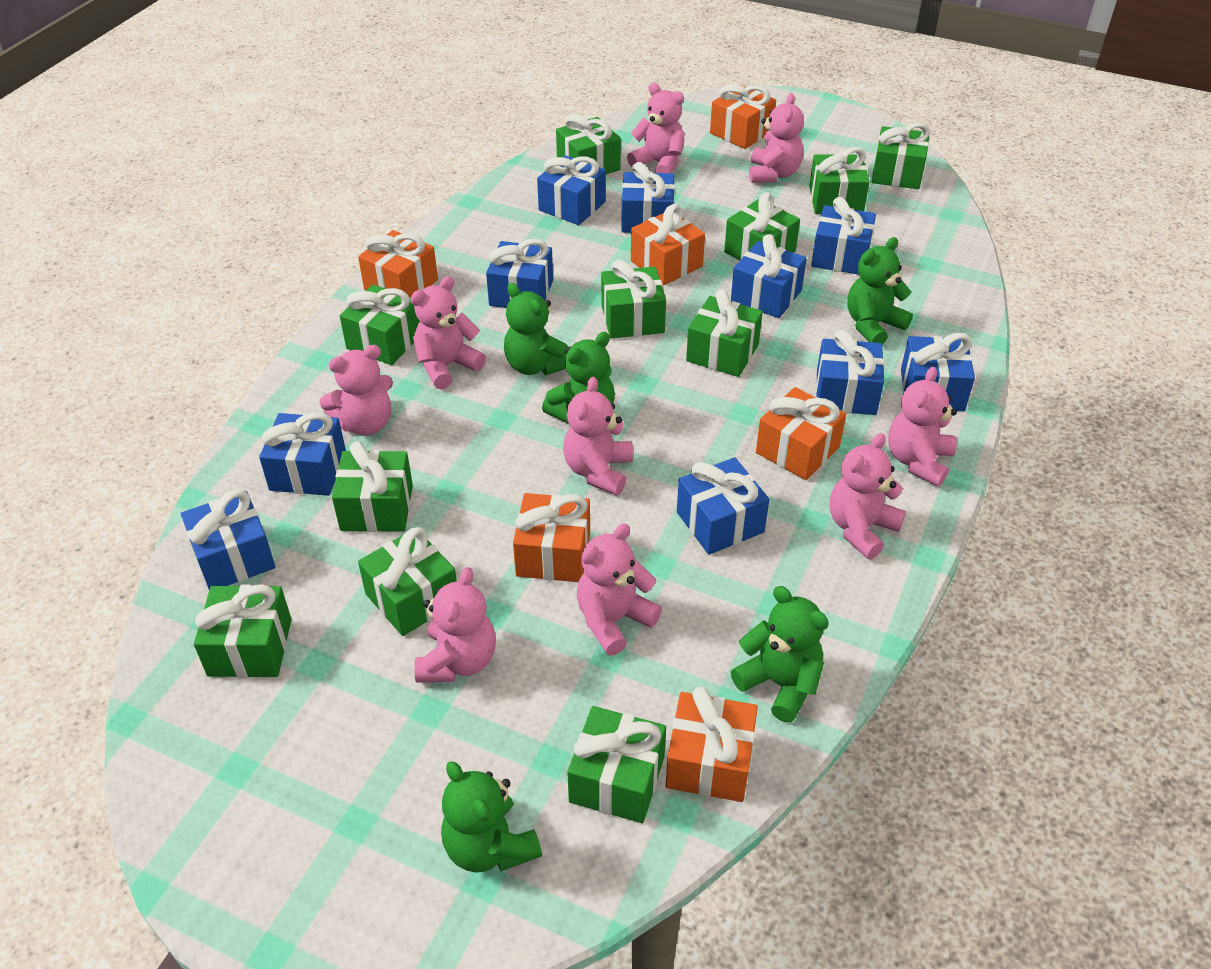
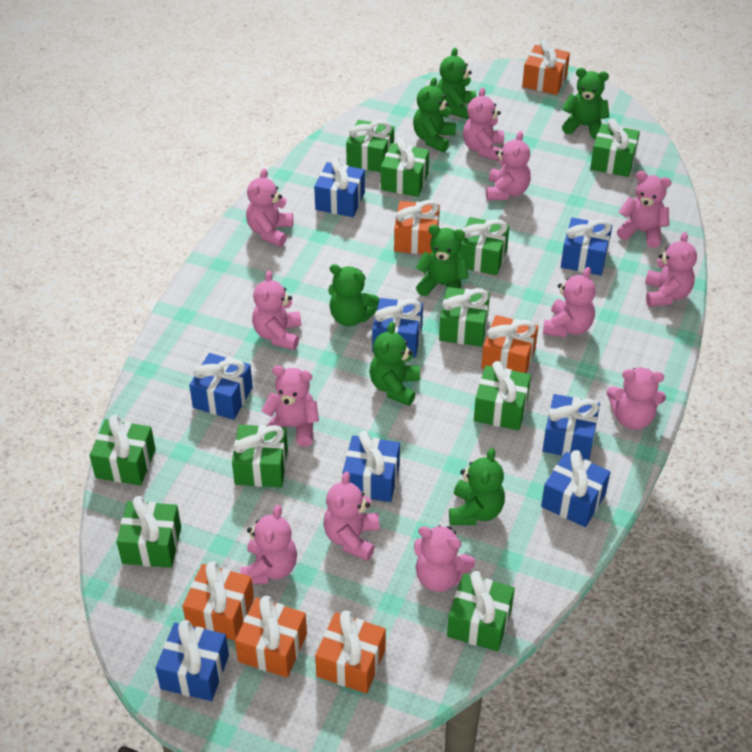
blue gift: 10 -> 8
green gift: 11 -> 10
green teddy bear: 5 -> 7
pink teddy bear: 9 -> 12

